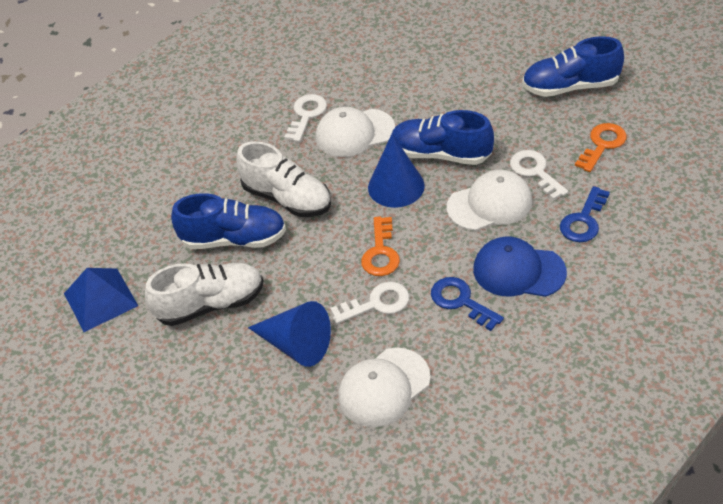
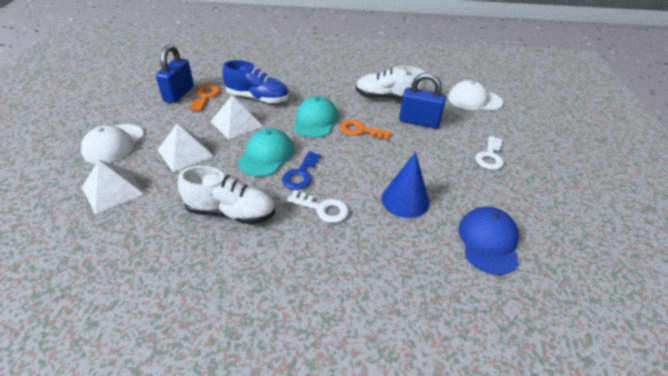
blue cone: 2 -> 1
blue key: 2 -> 1
blue padlock: 0 -> 2
blue pyramid: 1 -> 0
blue shoe: 3 -> 1
turquoise cap: 0 -> 2
white cap: 3 -> 2
white key: 3 -> 2
white pyramid: 0 -> 3

